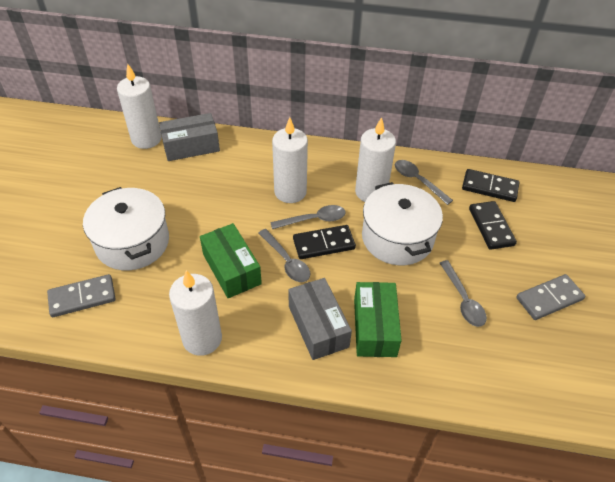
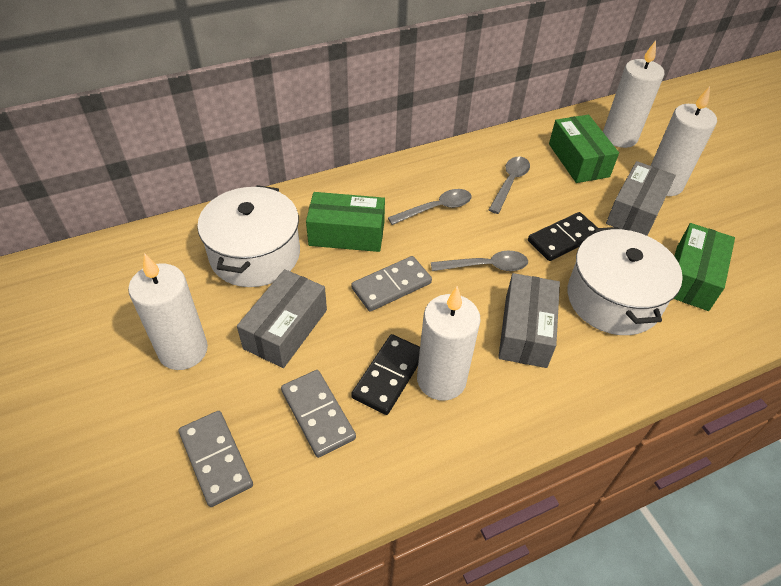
black domino: 3 -> 2
green box: 2 -> 3
grey box: 2 -> 3
grey domino: 2 -> 3
grey spoon: 4 -> 3

